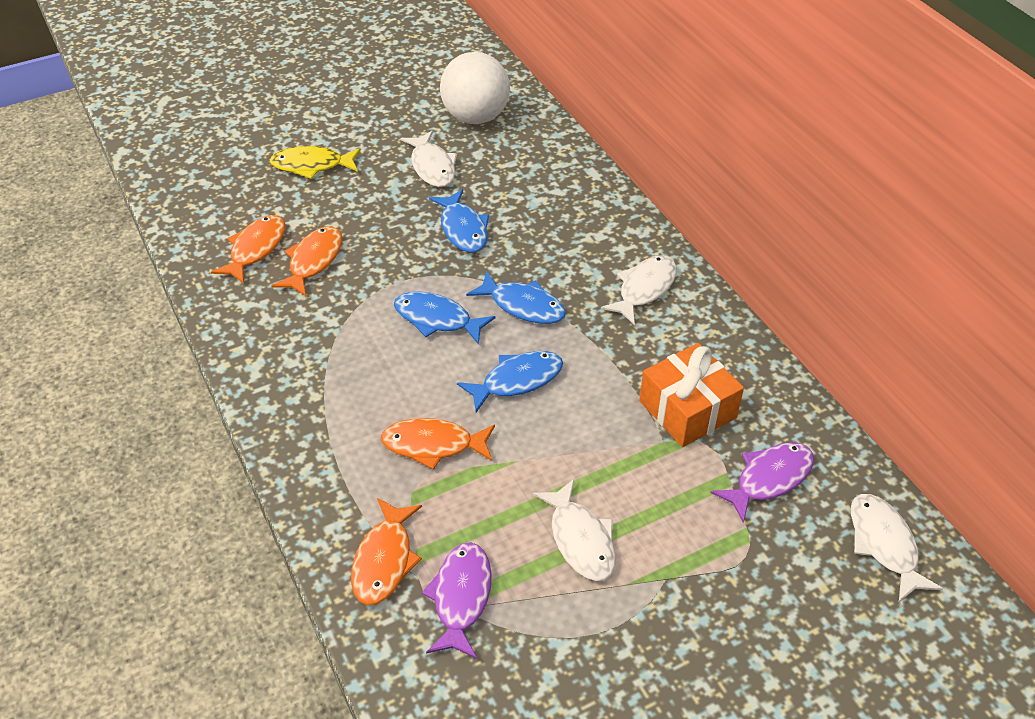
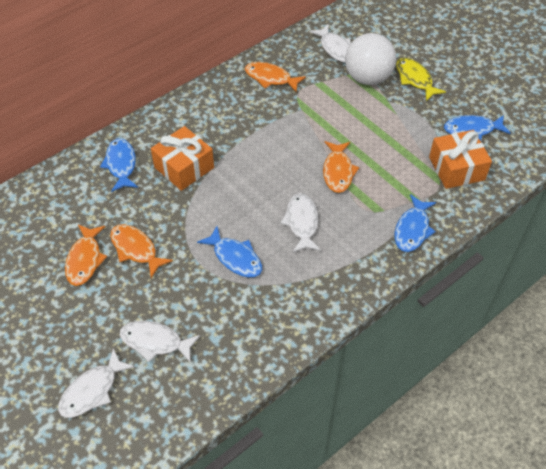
orange gift: 1 -> 2
purple fish: 2 -> 0

